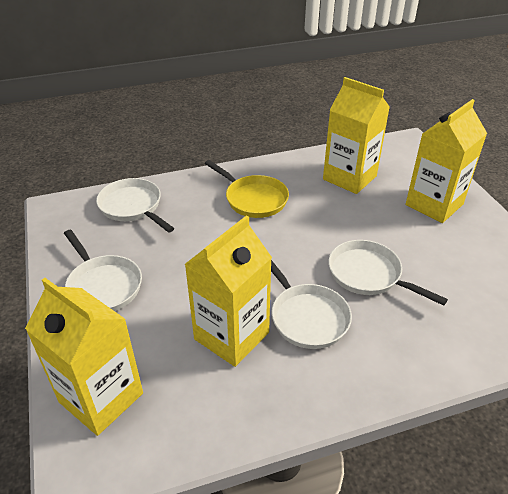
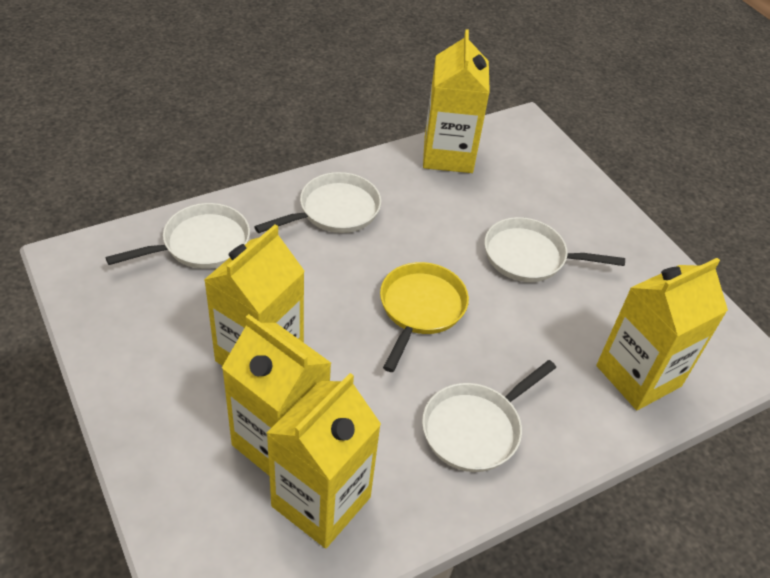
yellow carton: 4 -> 5

